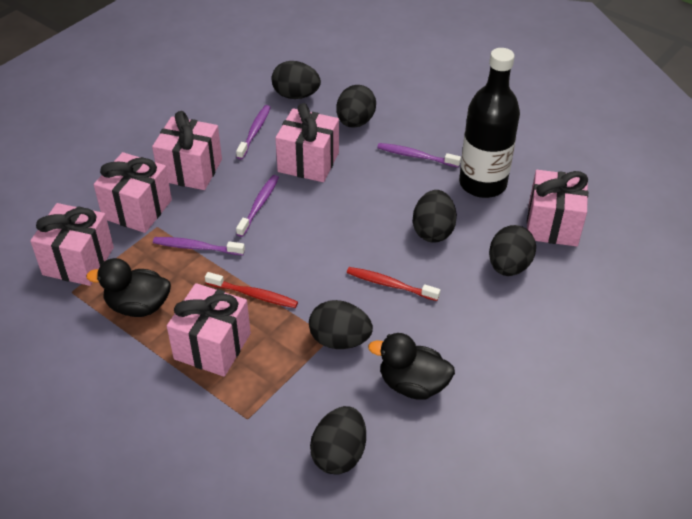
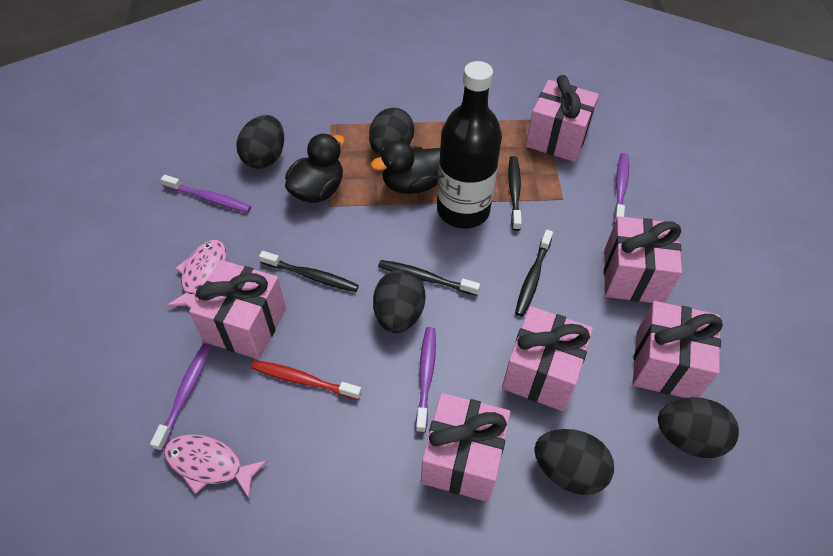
black egg: 6 -> 5
black toothbrush: 0 -> 4
pink fish: 0 -> 2
red toothbrush: 2 -> 1

